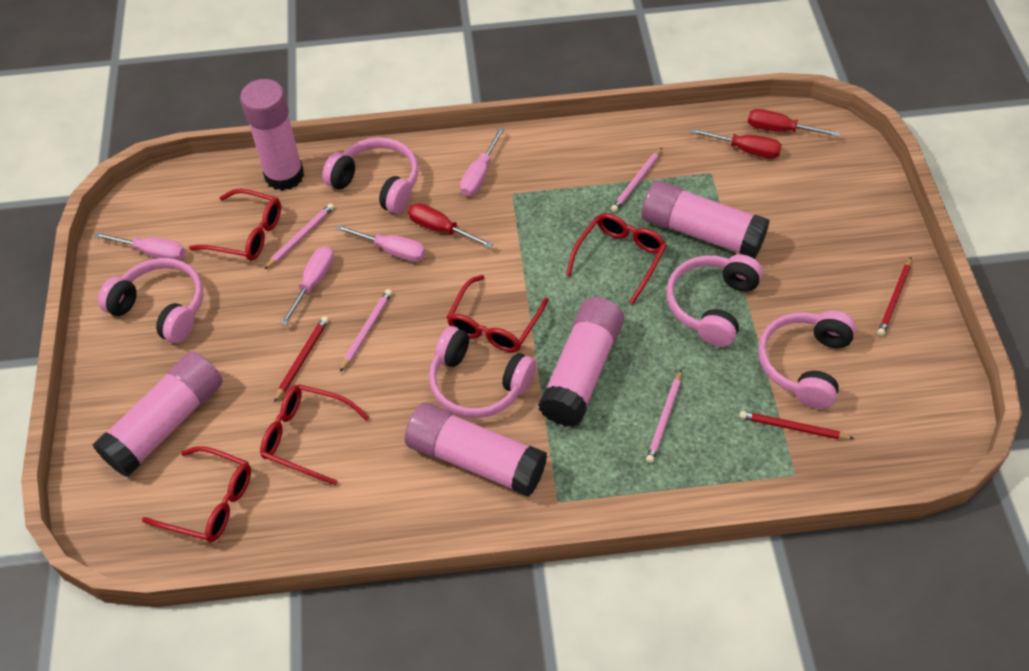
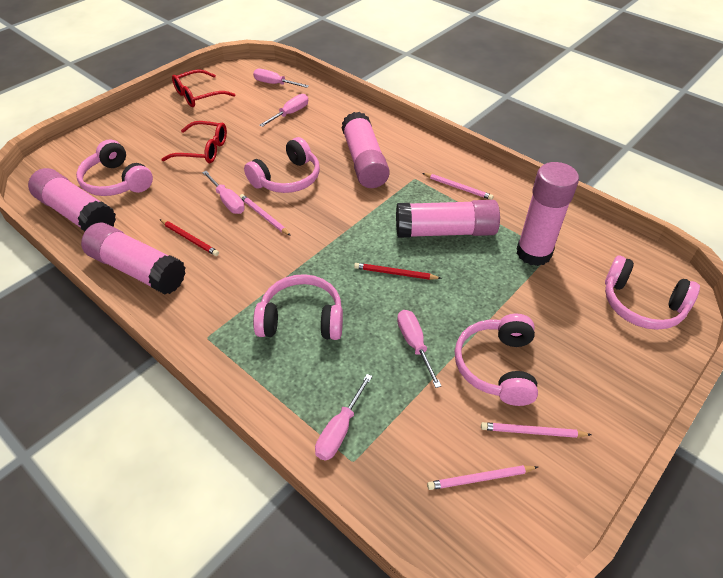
pink screwdriver: 4 -> 5
red glasses: 5 -> 2
red pencil: 3 -> 2
red screwdriver: 3 -> 0

